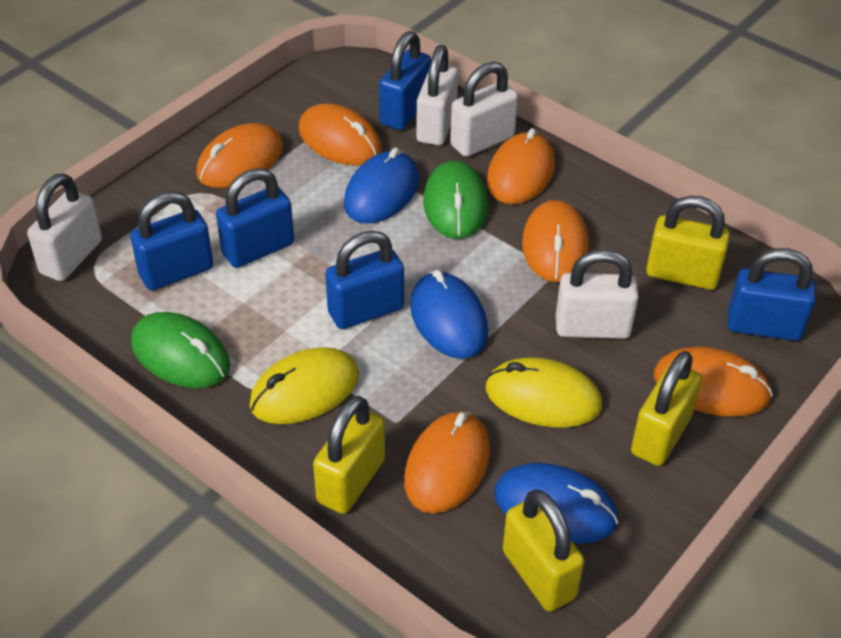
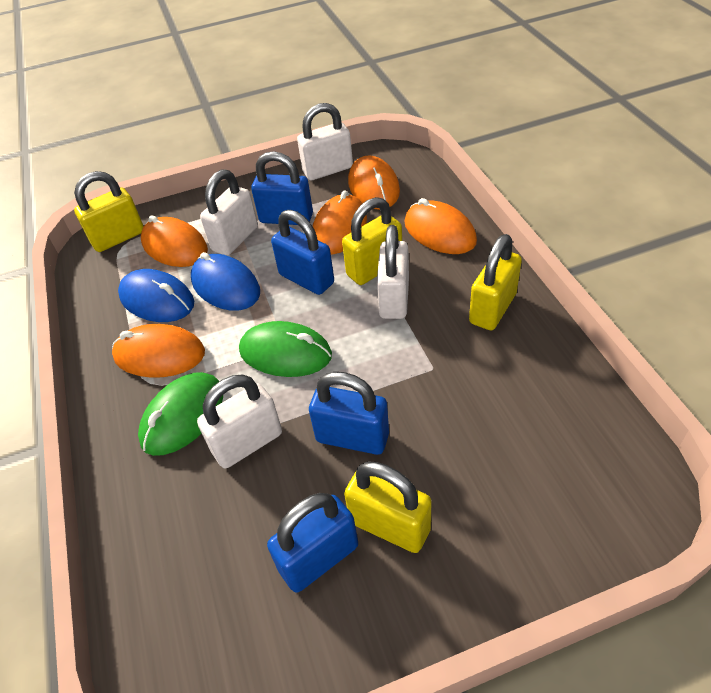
blue mouse: 3 -> 2
blue padlock: 5 -> 4
orange mouse: 6 -> 5
yellow mouse: 2 -> 0

